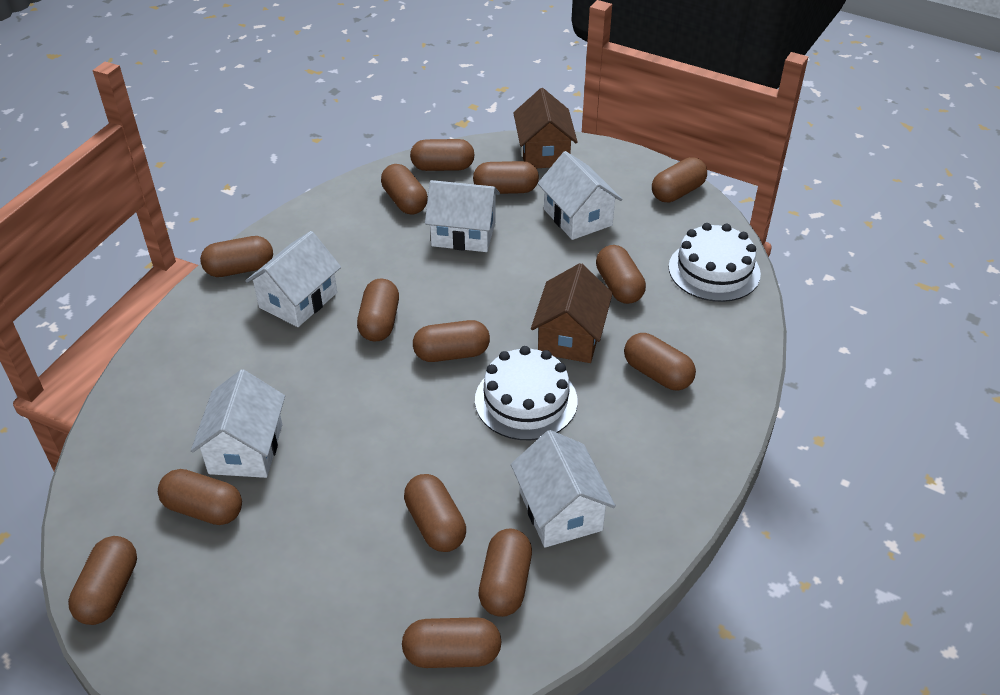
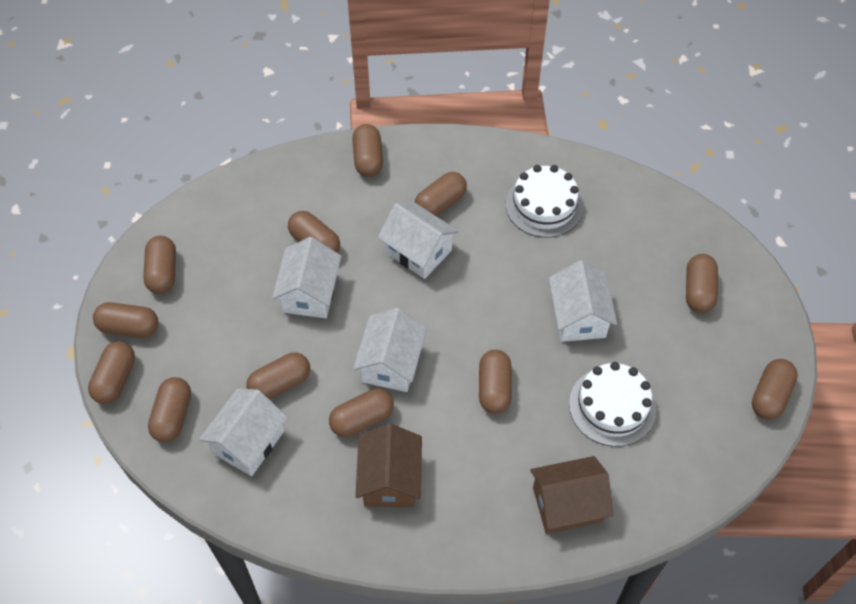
brown capsule: 14 -> 12

